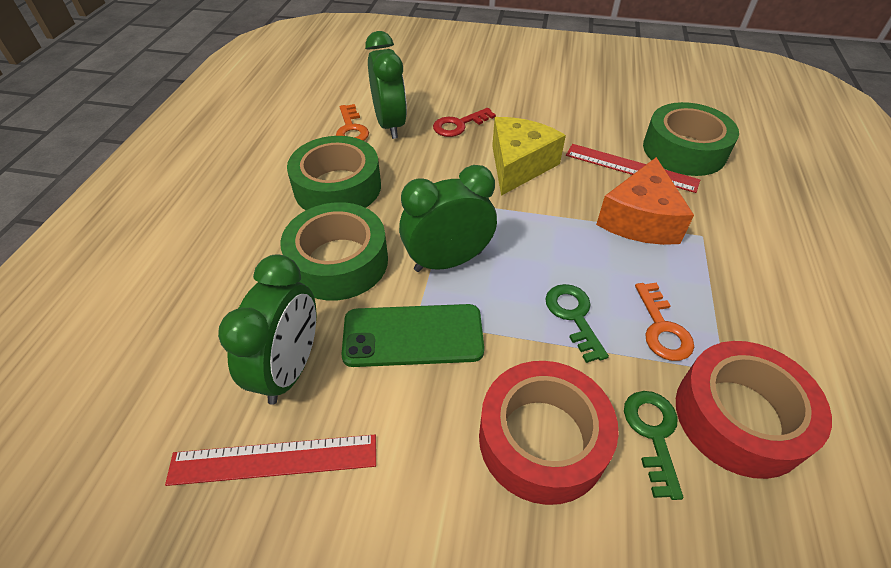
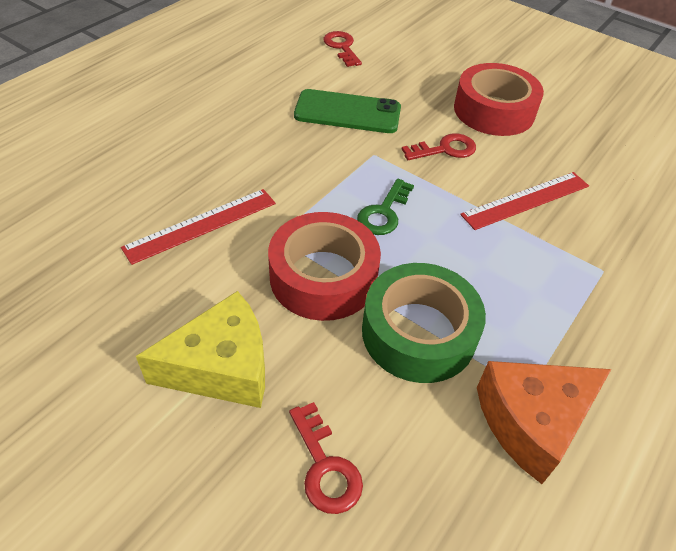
green clock: 3 -> 0
green key: 2 -> 1
green tape: 3 -> 1
orange key: 2 -> 0
red key: 1 -> 3

